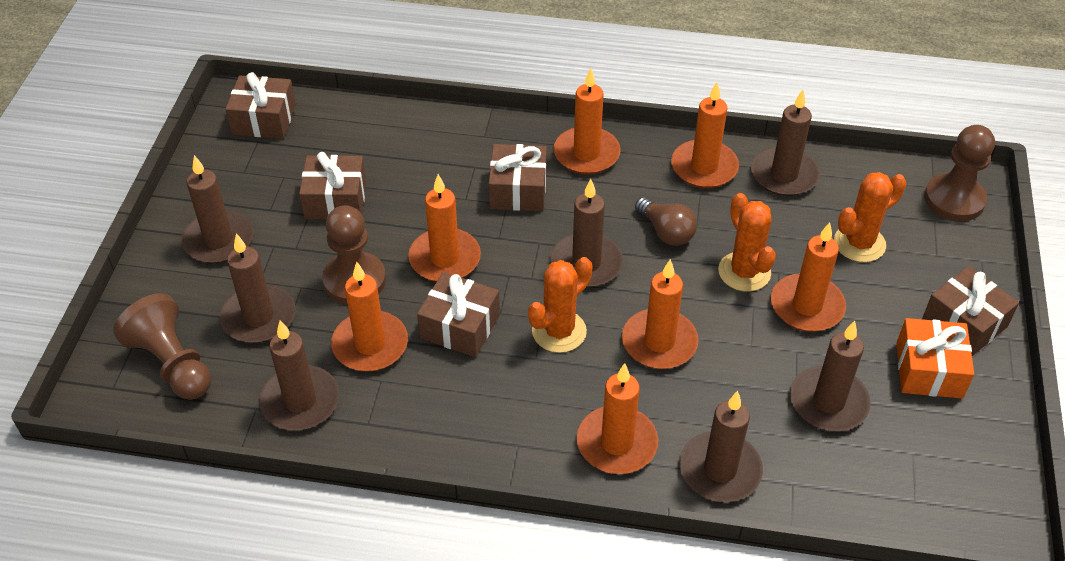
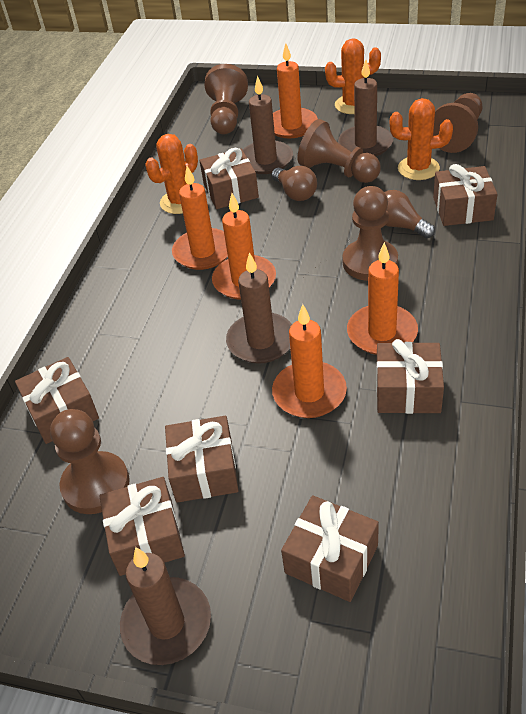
brown candle: 7 -> 4
brown gift: 5 -> 7
brown light bulb: 1 -> 2
brown pawn: 3 -> 5
orange candle: 7 -> 5
orange gift: 1 -> 0

